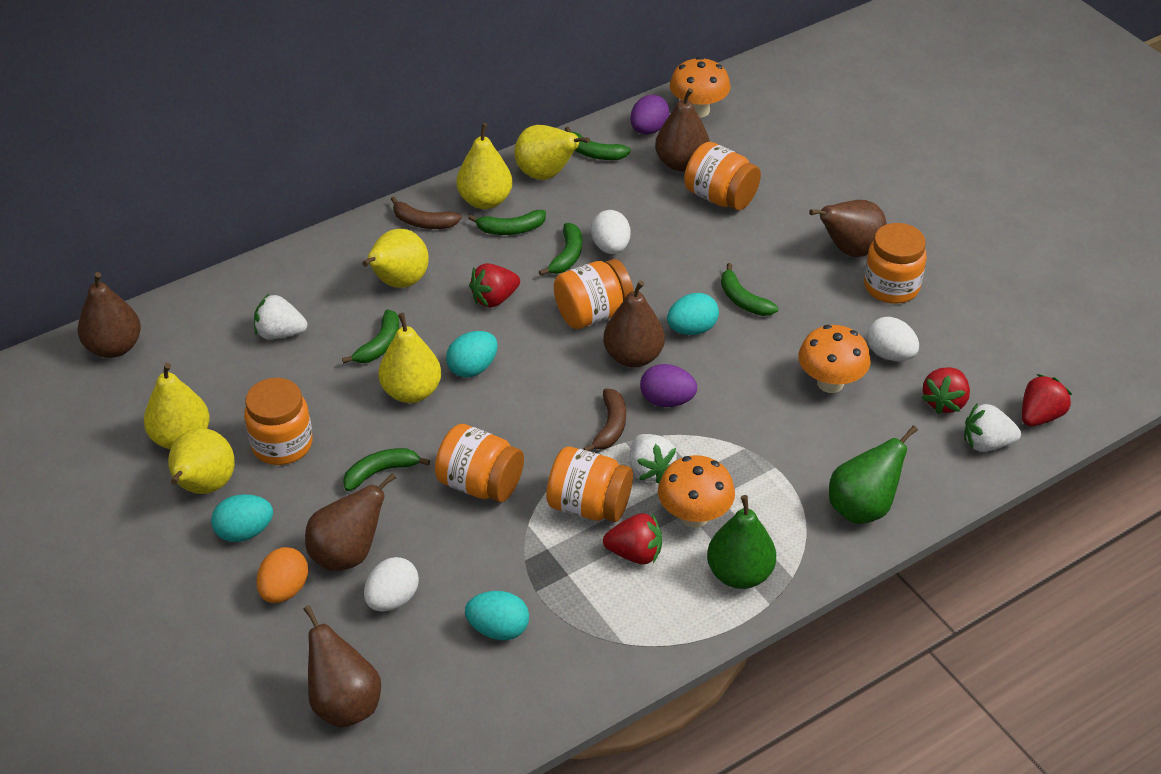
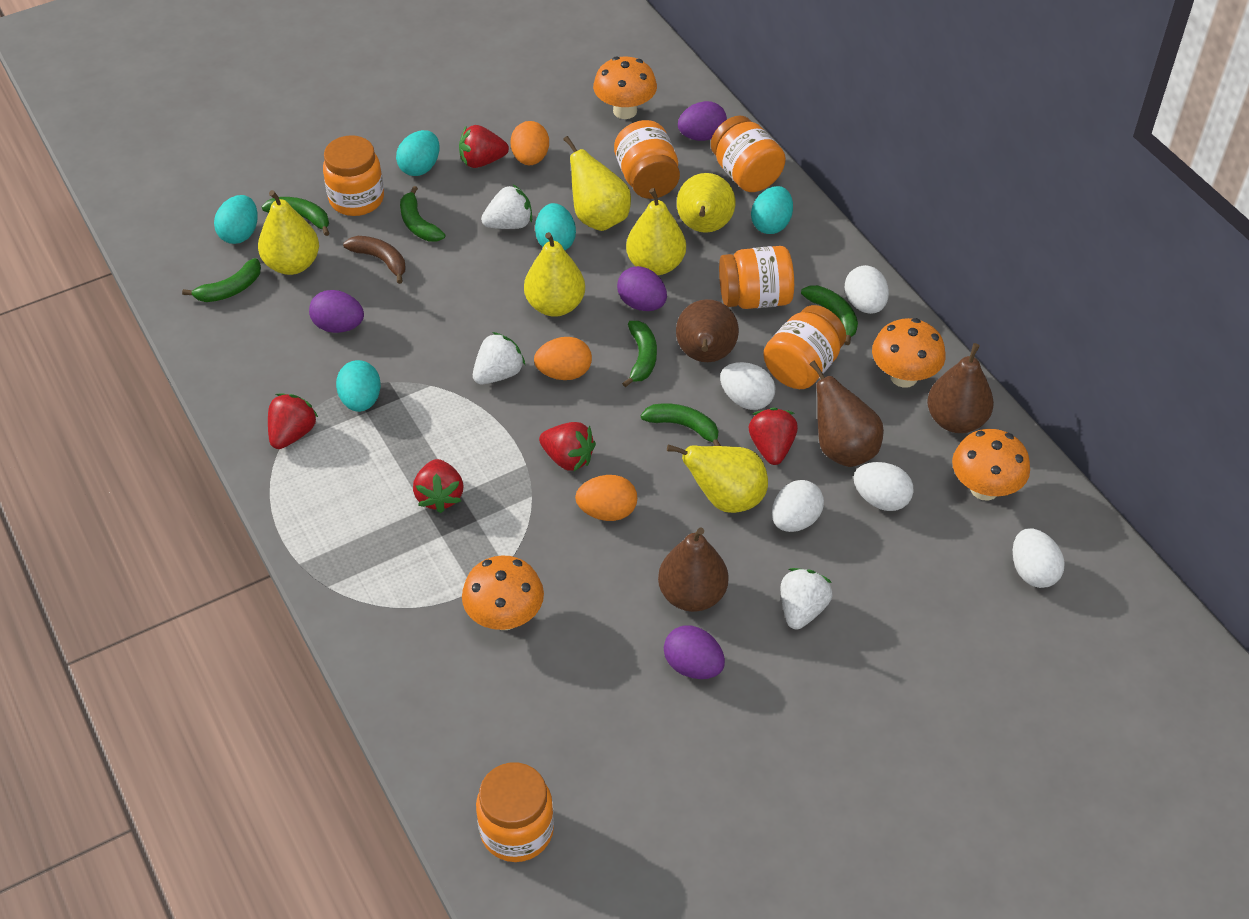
brown banana: 2 -> 1
brown pear: 6 -> 4
green pear: 2 -> 0
orange egg: 1 -> 3
orange mushroom: 3 -> 4
purple egg: 2 -> 4
red strawberry: 4 -> 5
turquoise egg: 4 -> 5
white egg: 3 -> 5

